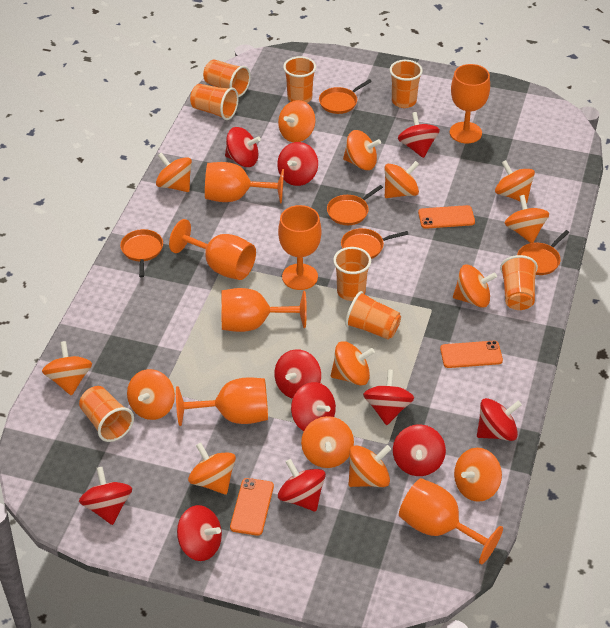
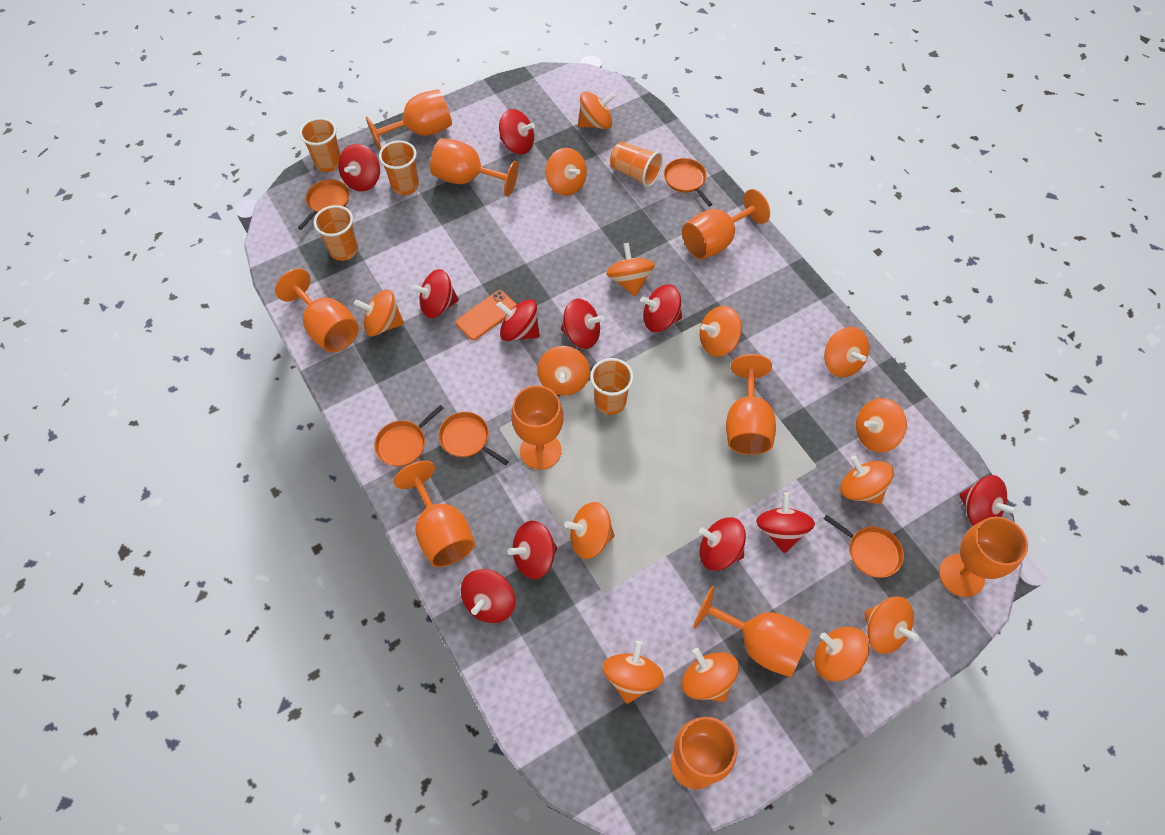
orange cup: 8 -> 5
orange goblet: 7 -> 10
orange phone: 3 -> 1

